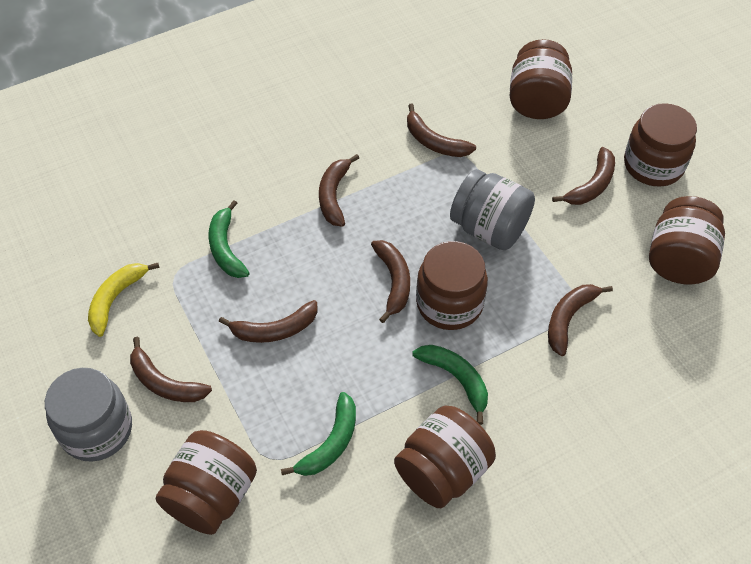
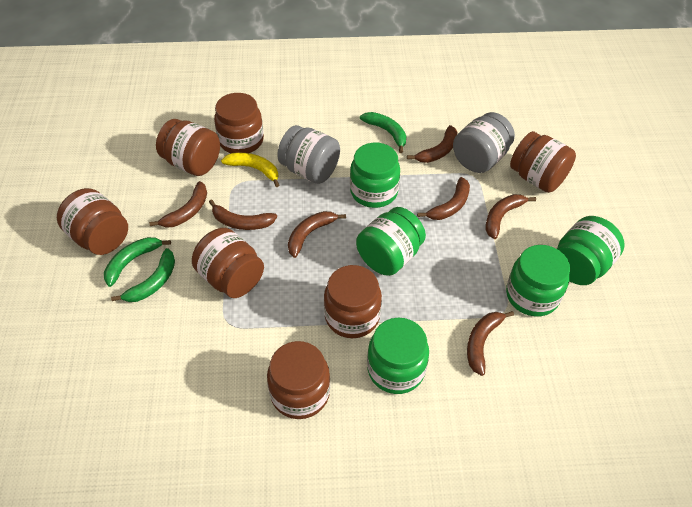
brown jar: 6 -> 7
green jar: 0 -> 5

